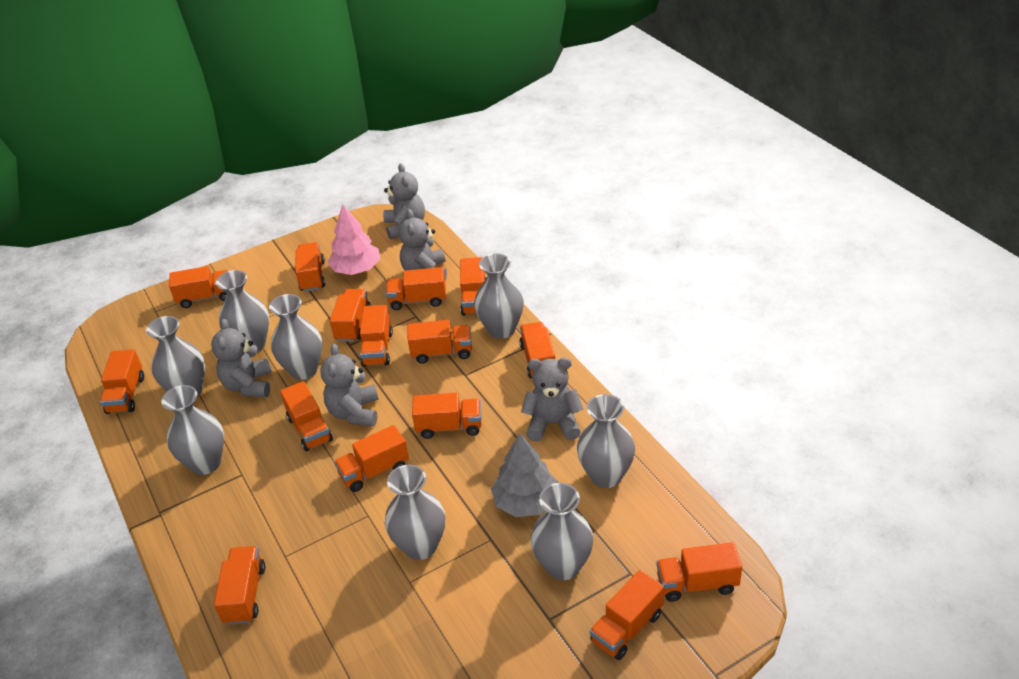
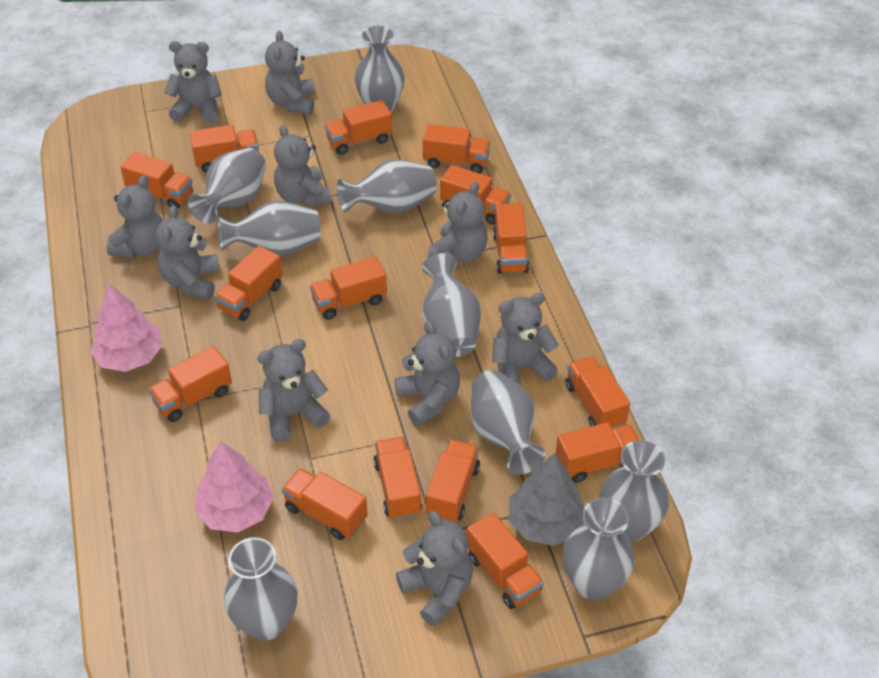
grey teddy bear: 5 -> 10
grey vase: 8 -> 9
pink tree: 1 -> 2

